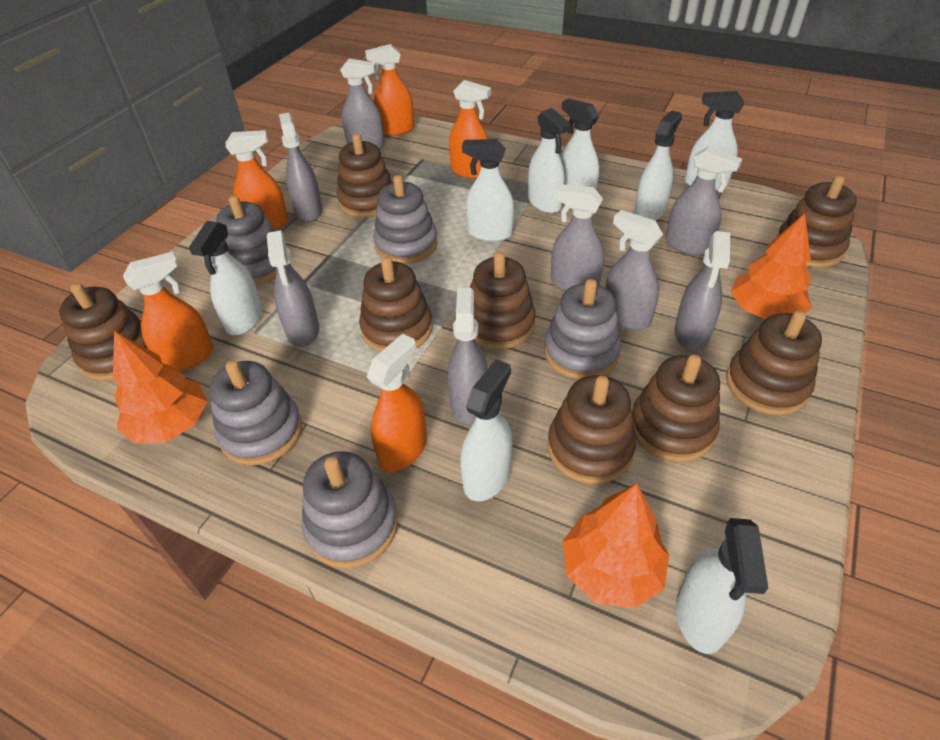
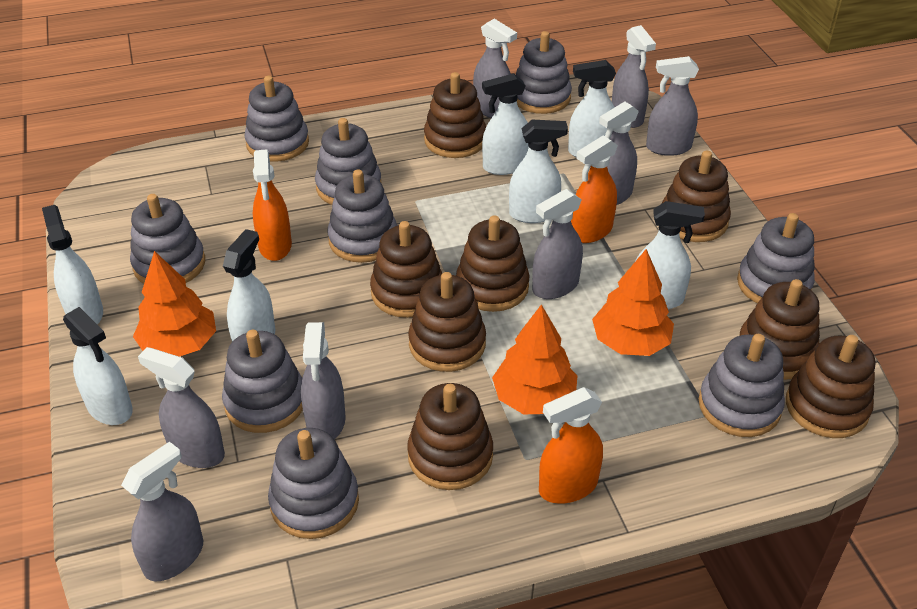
grey stacking toy: 5 -> 9
orange spray bottle: 5 -> 3
white spray bottle: 8 -> 7

